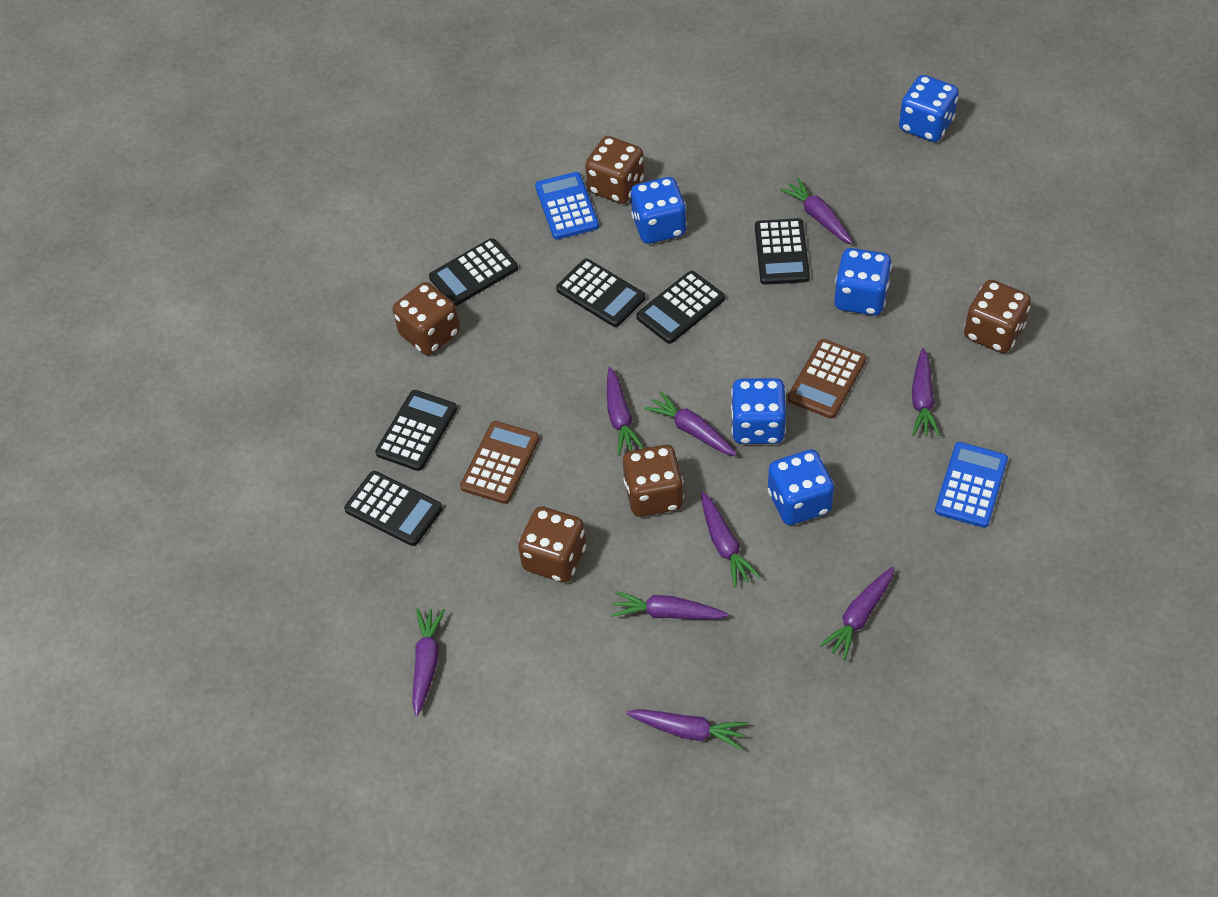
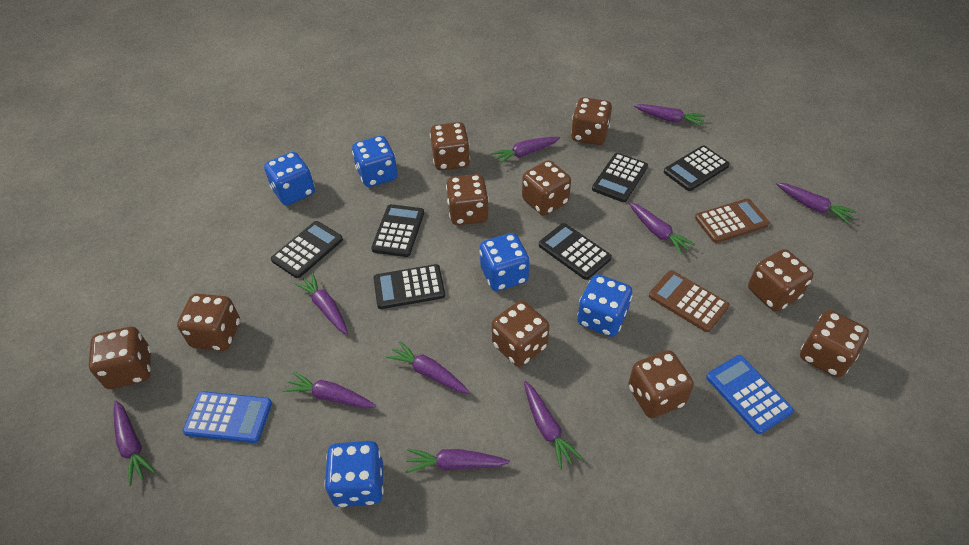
brown dice: 5 -> 10
purple carrot: 9 -> 10

